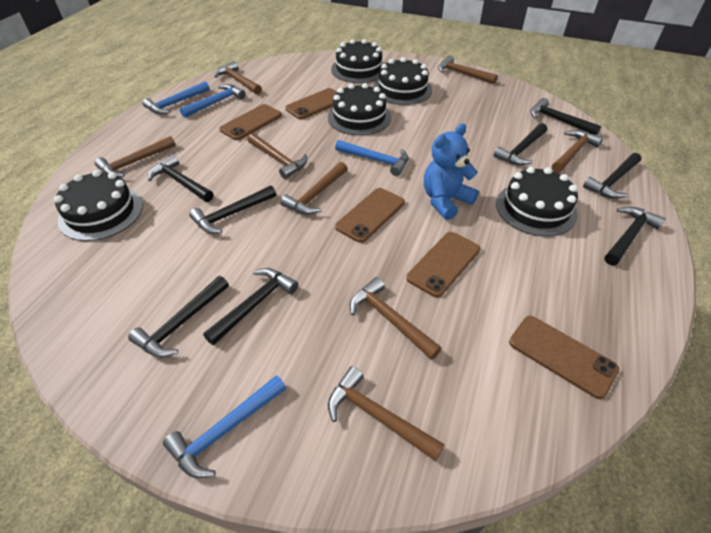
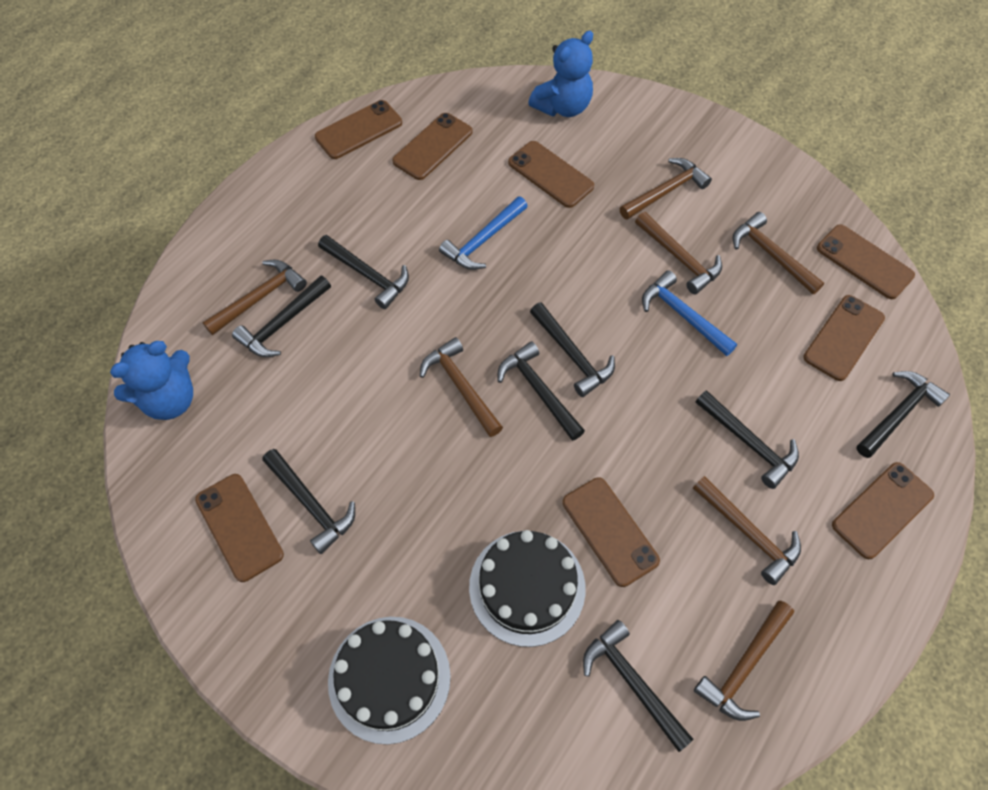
black cake: 5 -> 2
blue hammer: 4 -> 2
blue teddy bear: 1 -> 2
brown hammer: 8 -> 7
brown phone: 5 -> 8

